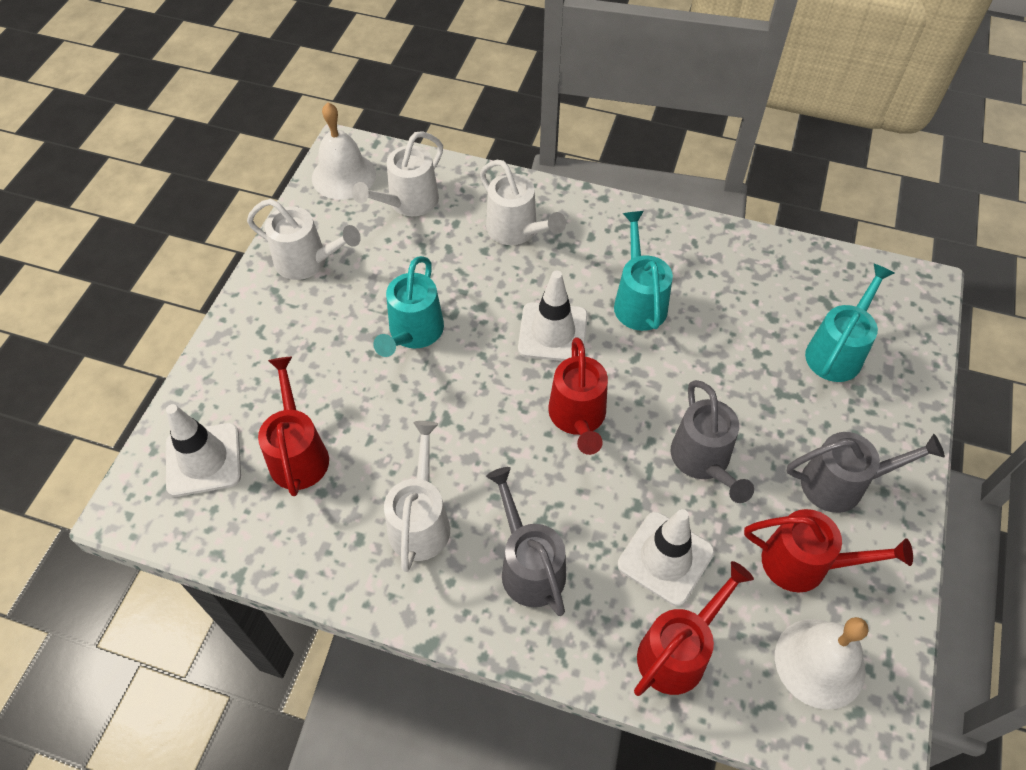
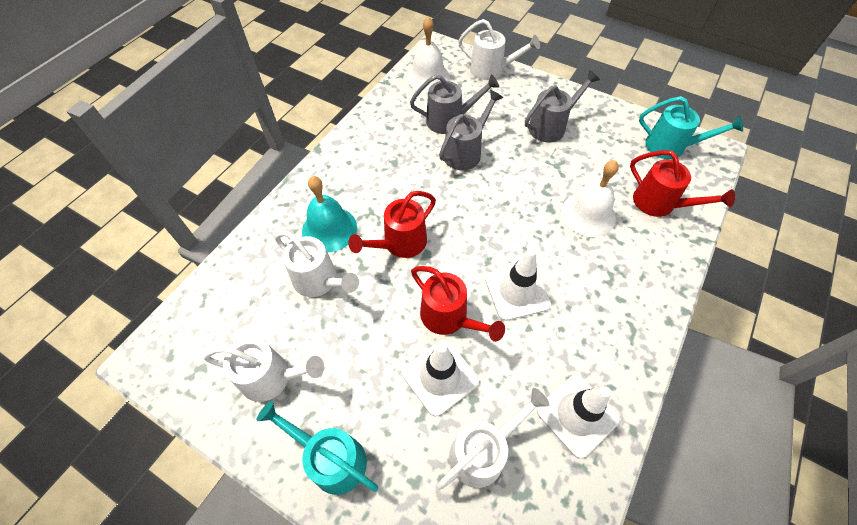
red watering can: 4 -> 3
turquoise bell: 0 -> 1
turquoise watering can: 3 -> 2

